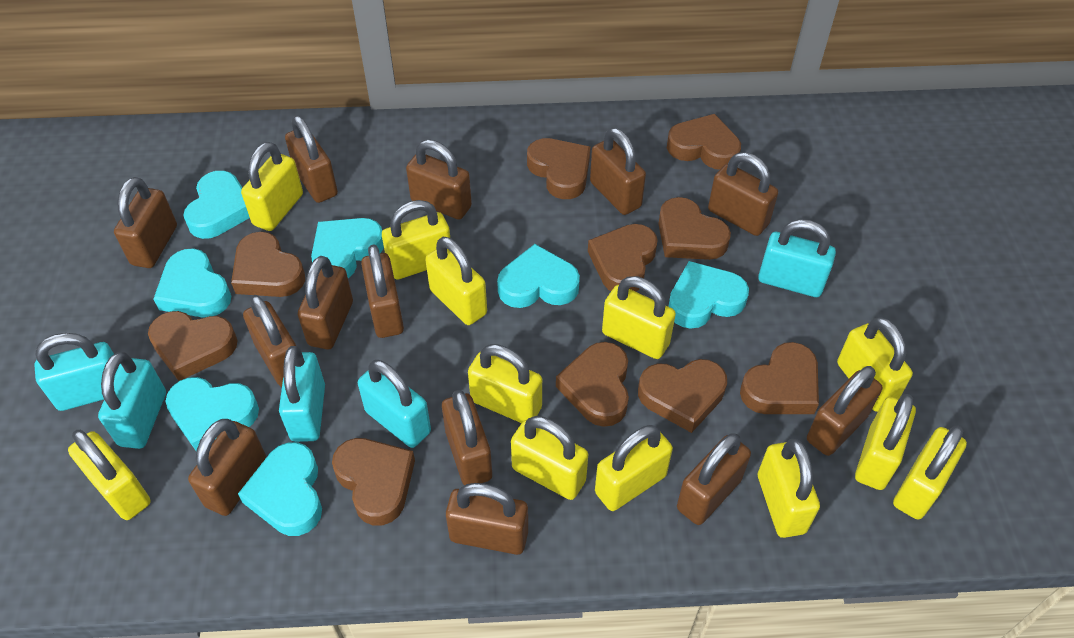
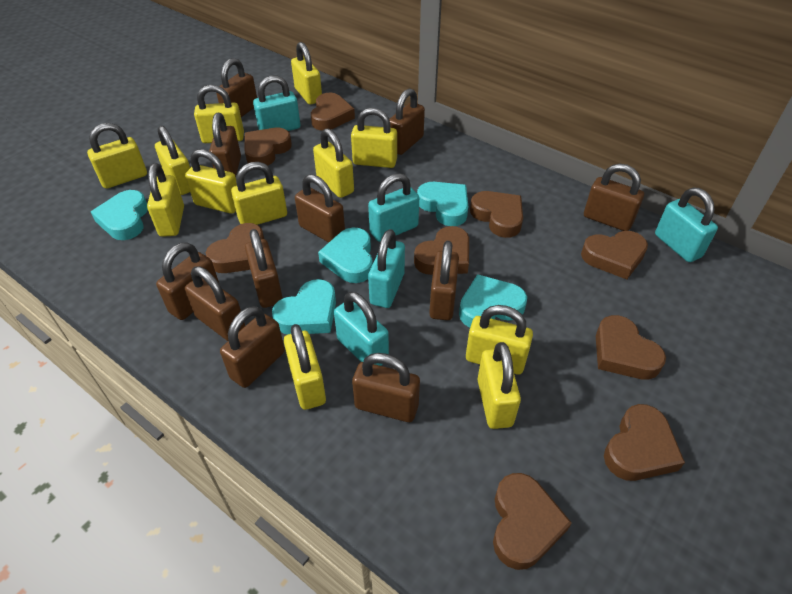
brown heart: 10 -> 9
brown padlock: 13 -> 11
turquoise heart: 7 -> 5

